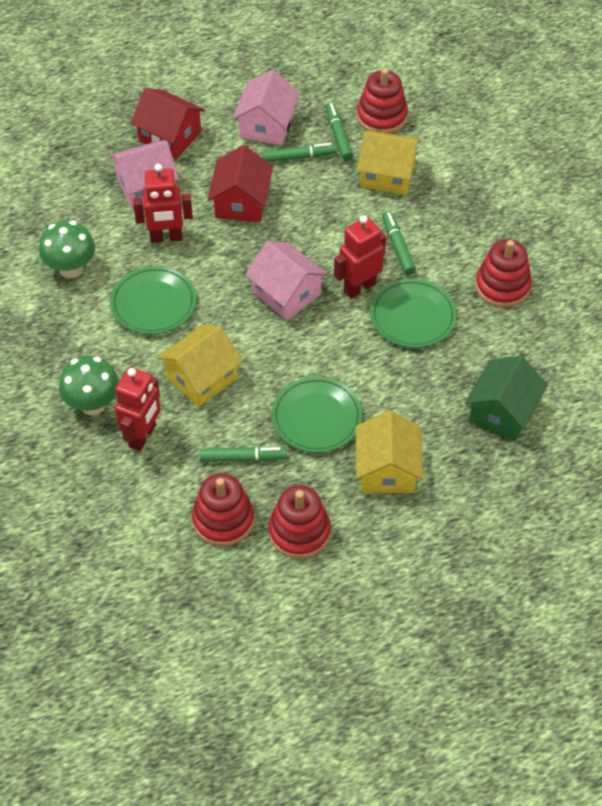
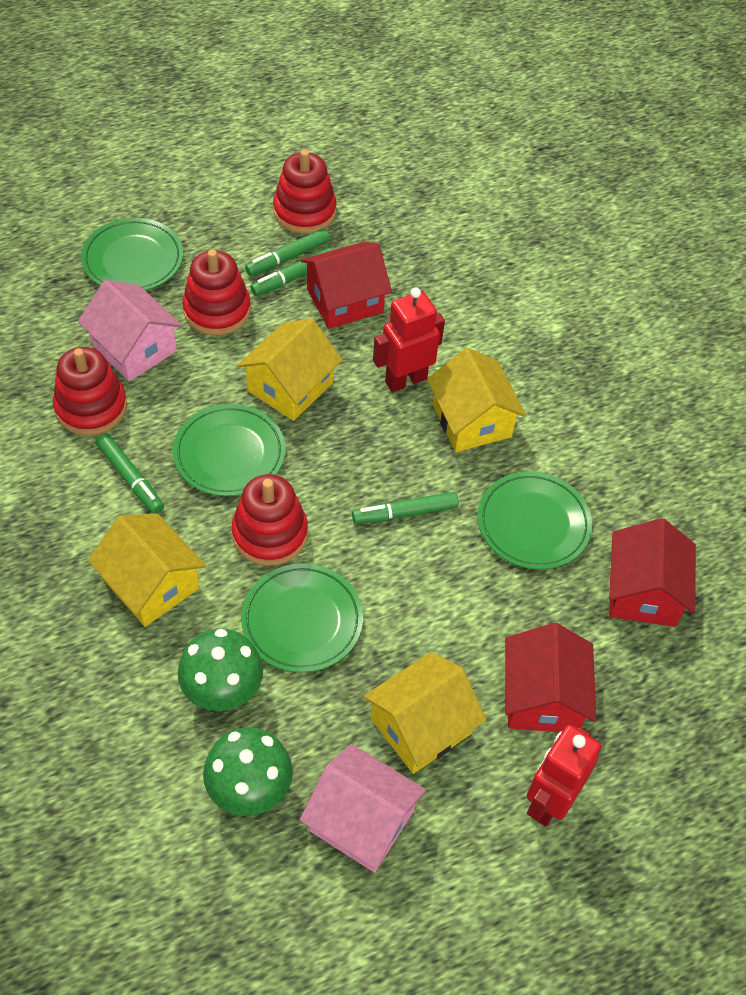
green house: 1 -> 0
green plate: 3 -> 4
pink house: 3 -> 2
red house: 2 -> 3
red robot: 3 -> 2
yellow house: 3 -> 4

